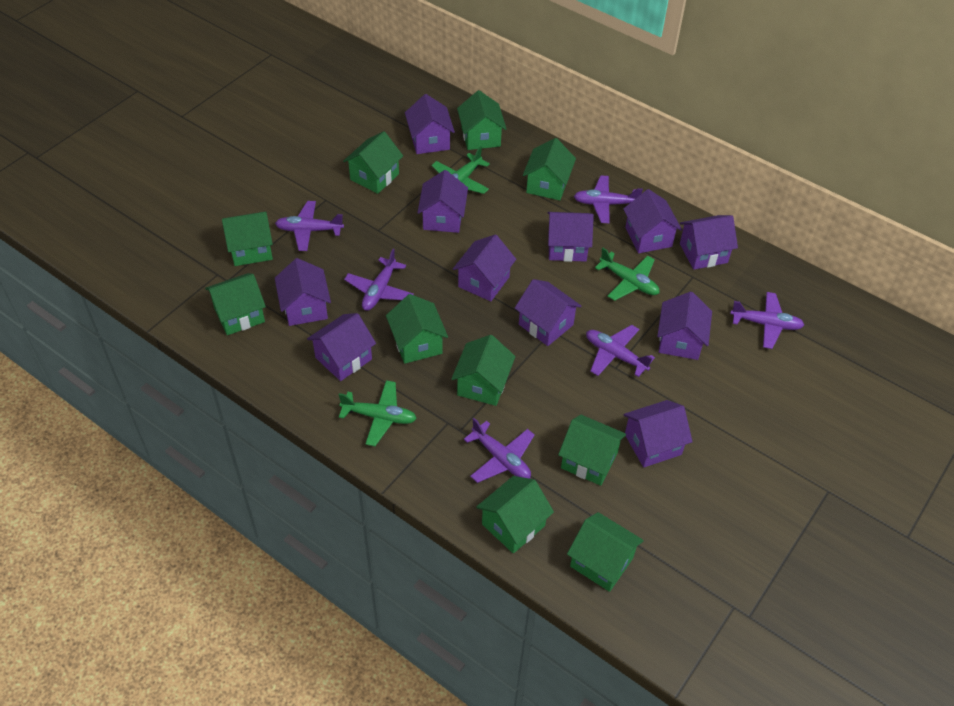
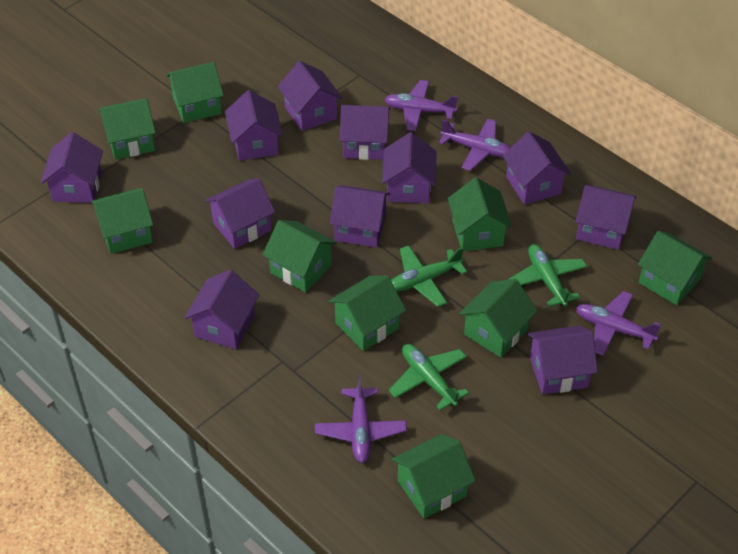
green house: 10 -> 9
purple plane: 6 -> 4

